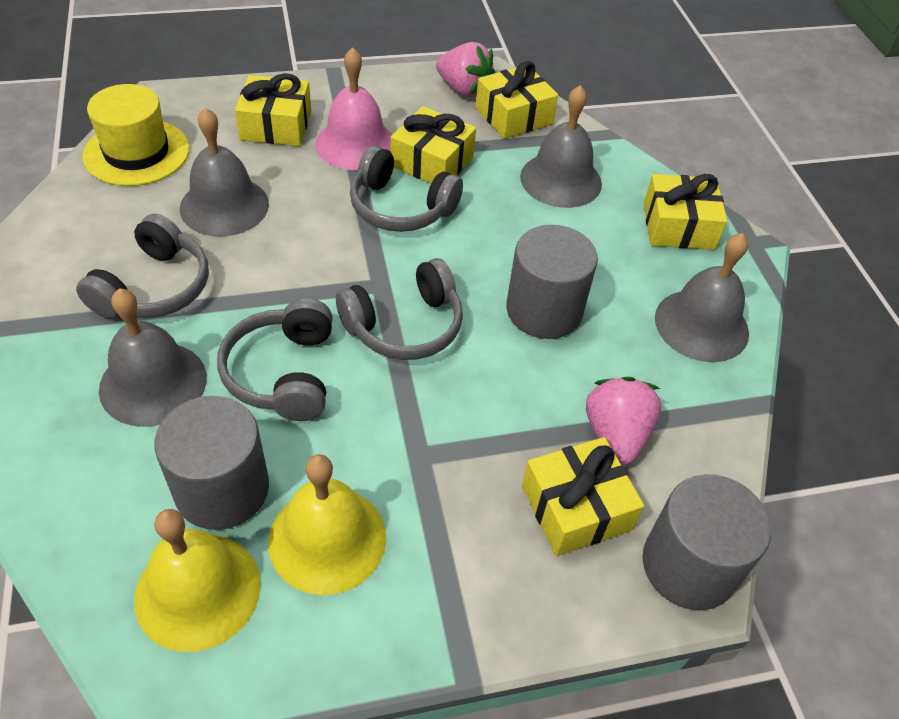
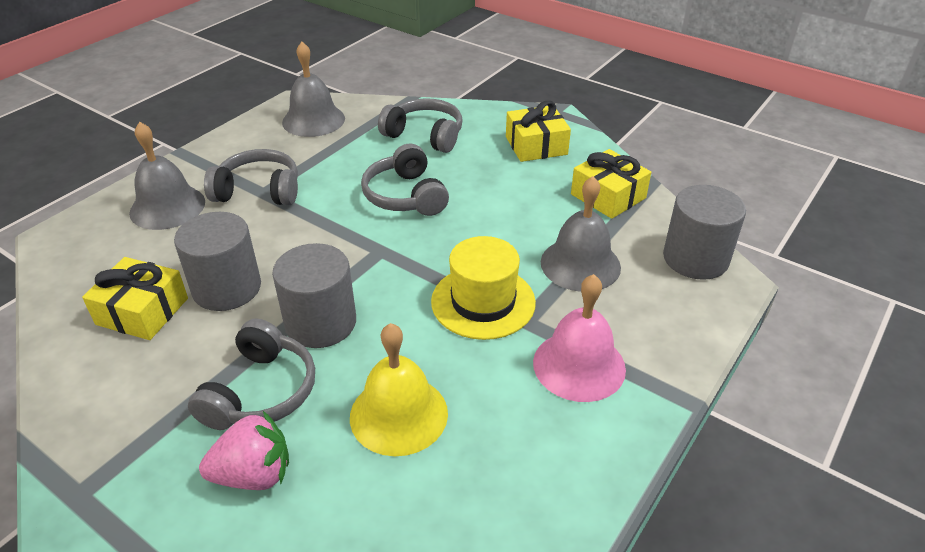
grey bell: 4 -> 3
pink strawberry: 2 -> 1
yellow bell: 2 -> 1
yellow gift: 5 -> 3

